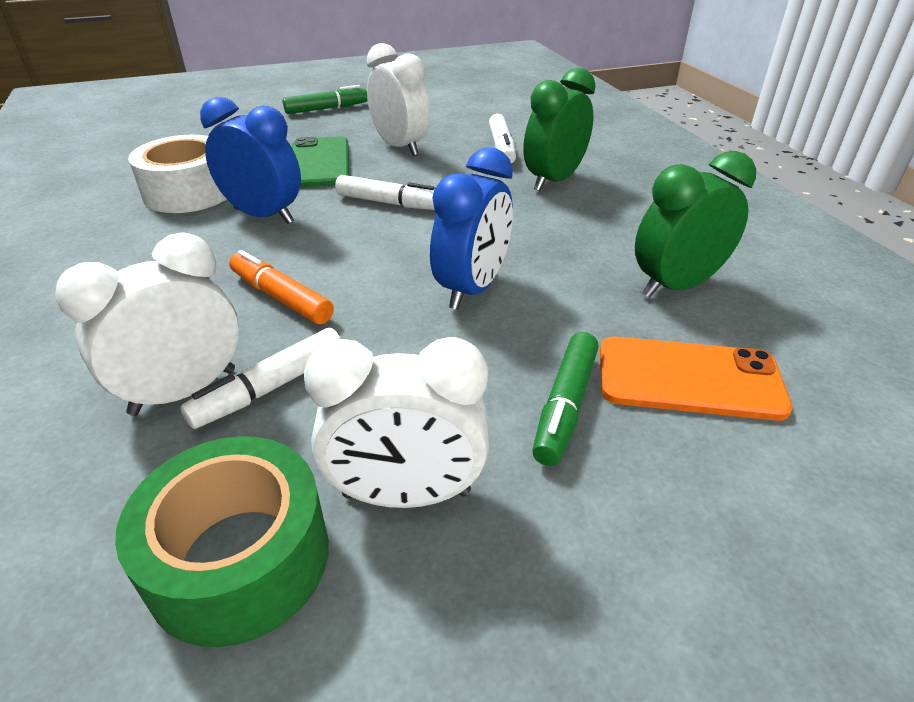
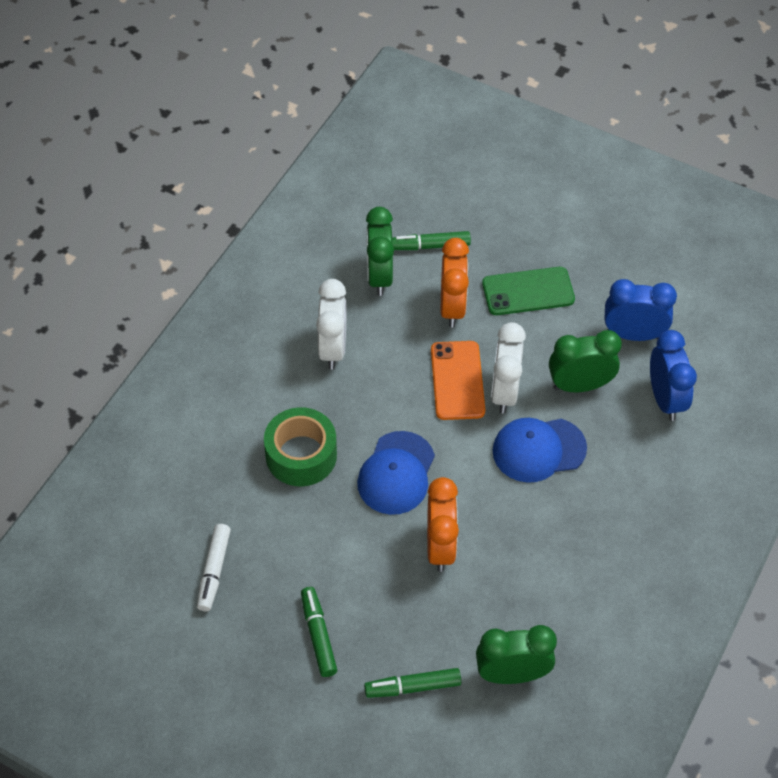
blue cap: 0 -> 2
green clock: 2 -> 3
green marker: 2 -> 3
orange clock: 0 -> 2
orange marker: 1 -> 0
white clock: 3 -> 2
white marker: 3 -> 1
white tape: 1 -> 0

